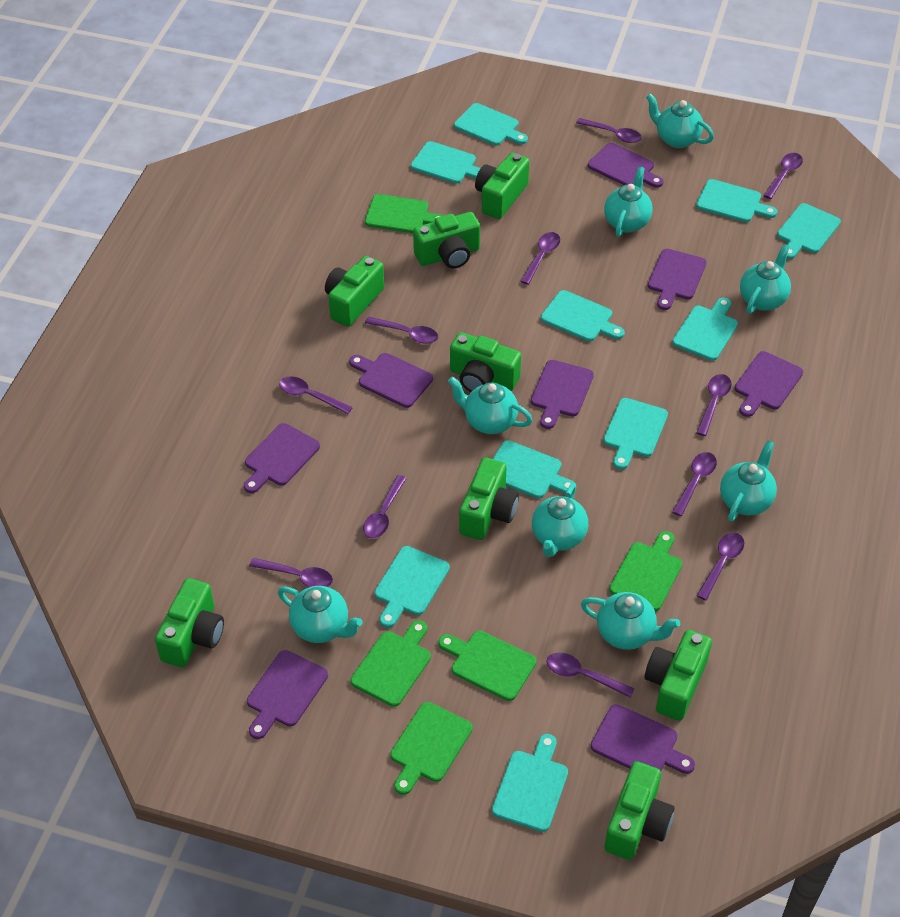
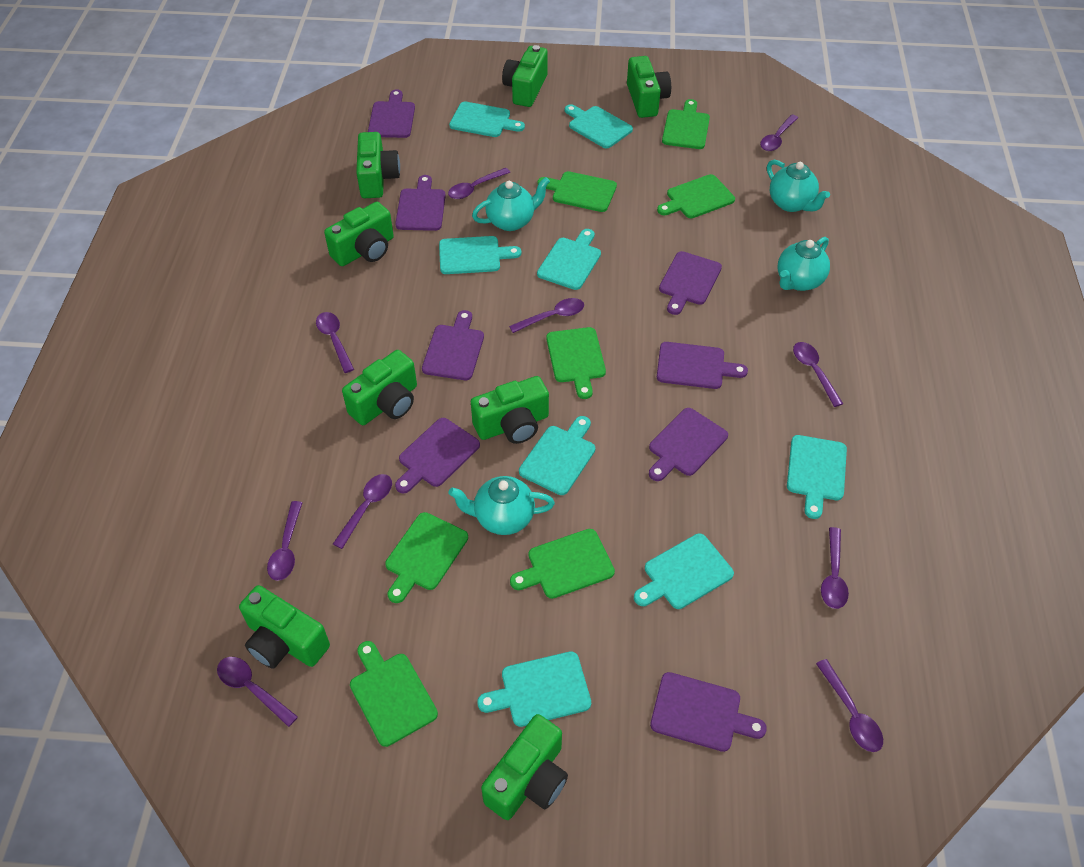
green cutting board: 5 -> 7
purple spoon: 11 -> 10
turquoise cutting board: 10 -> 8
turquoise teapot: 8 -> 4

